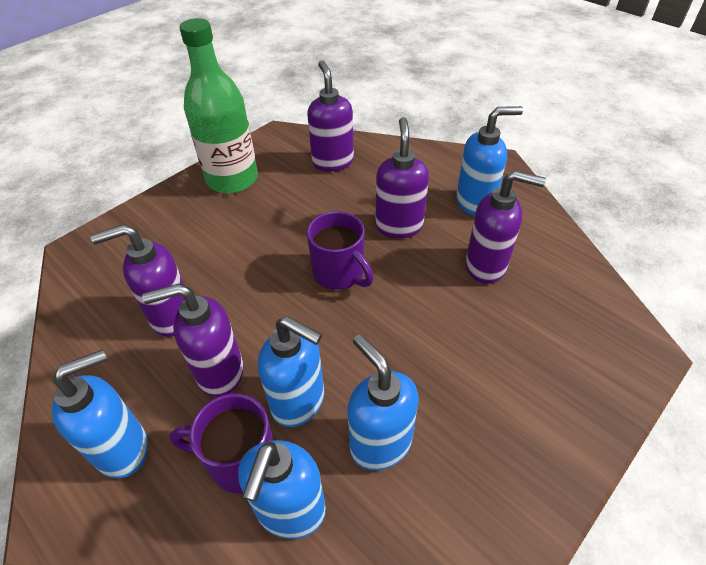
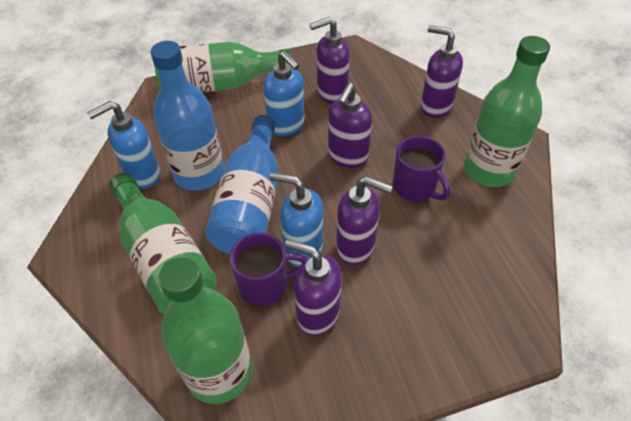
blue bottle: 0 -> 2
blue soap dispenser: 5 -> 3
green bottle: 1 -> 4

